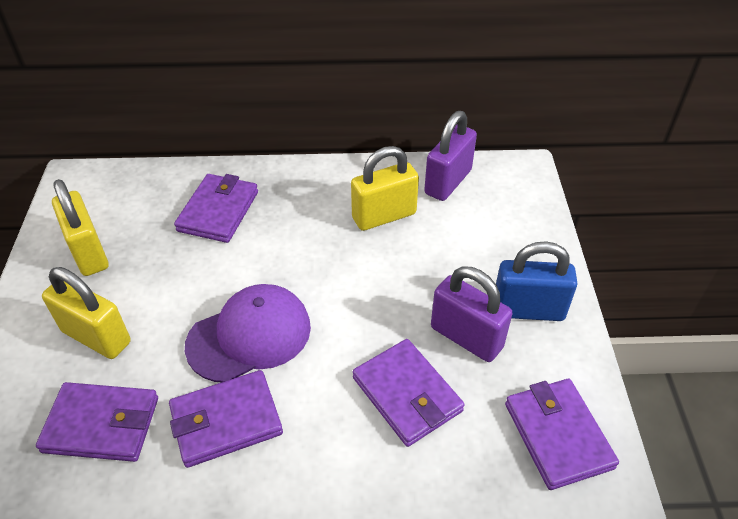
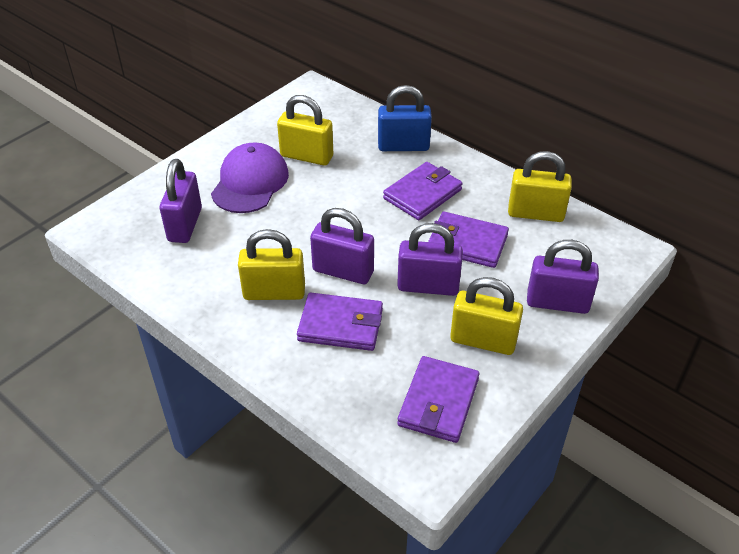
purple padlock: 2 -> 4
purple wallet: 5 -> 4
yellow padlock: 3 -> 4

